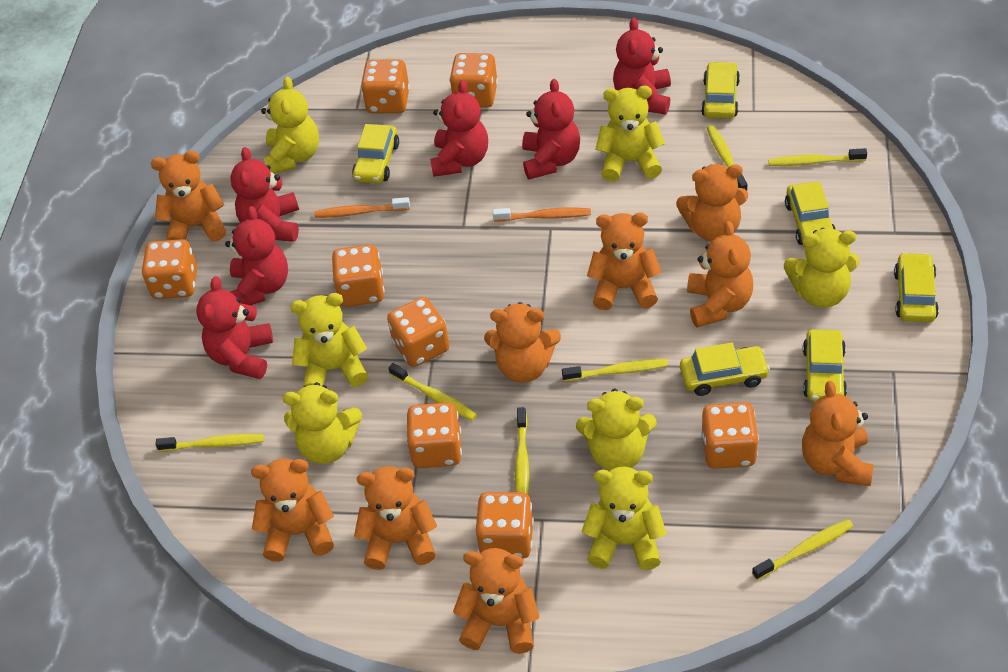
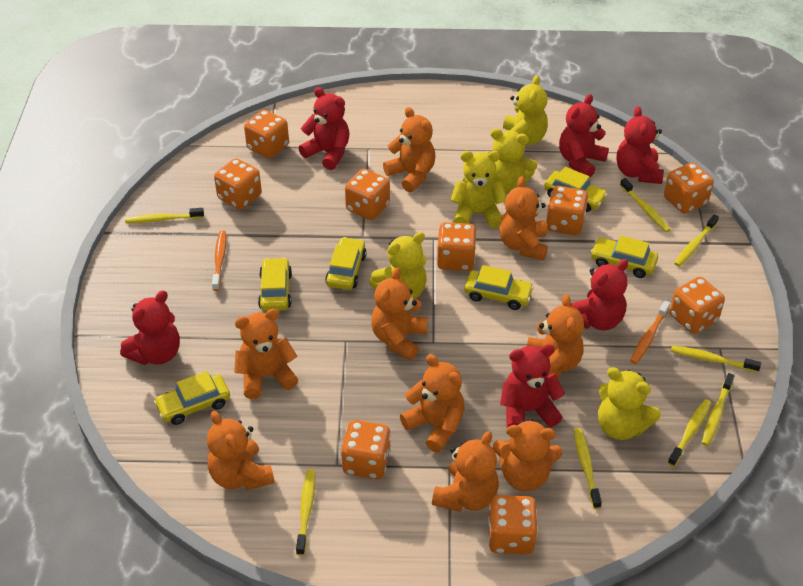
orange dice: 8 -> 9
yellow teddy bear: 7 -> 5
yellow toothbrush: 7 -> 8

